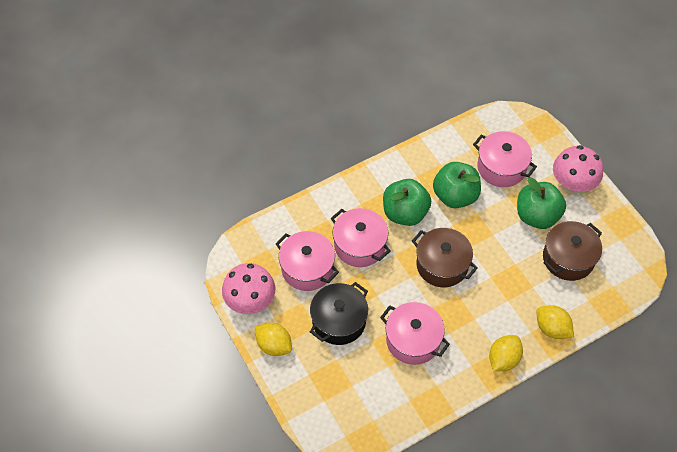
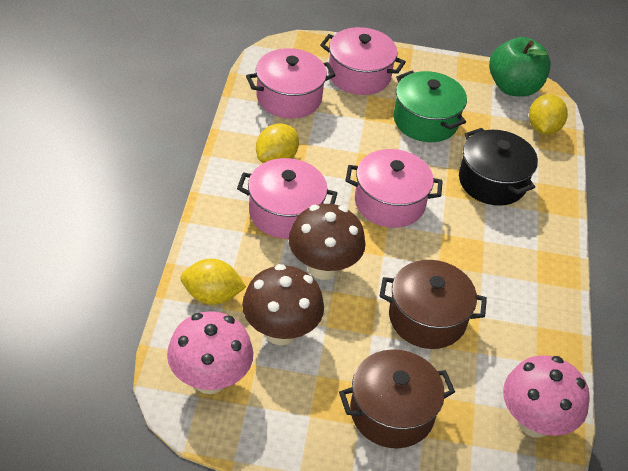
brown mushroom: 0 -> 2
green apple: 3 -> 1
green pot: 0 -> 1

